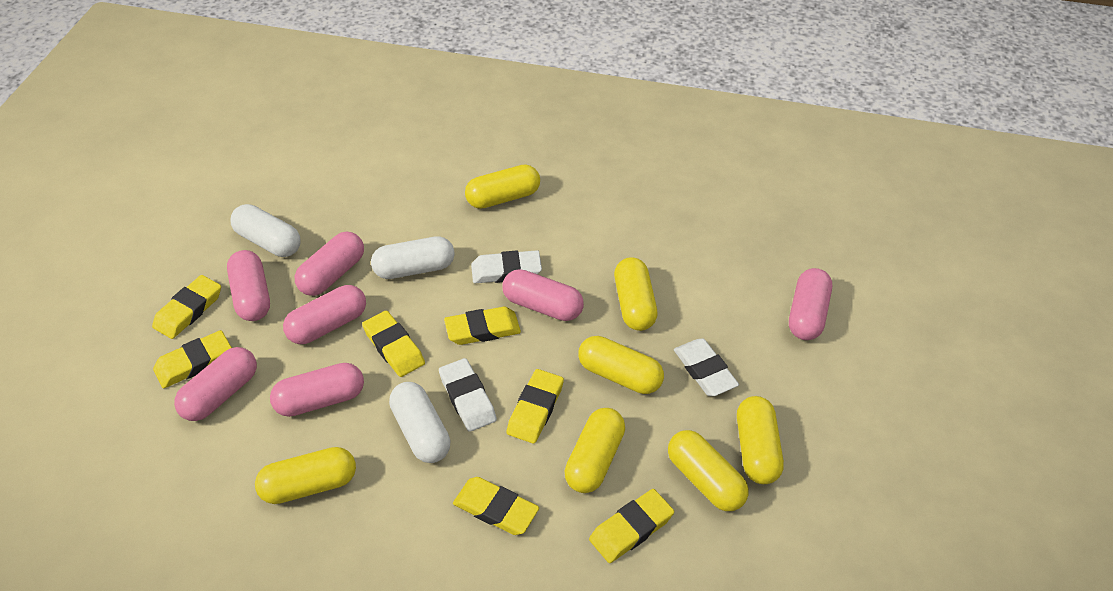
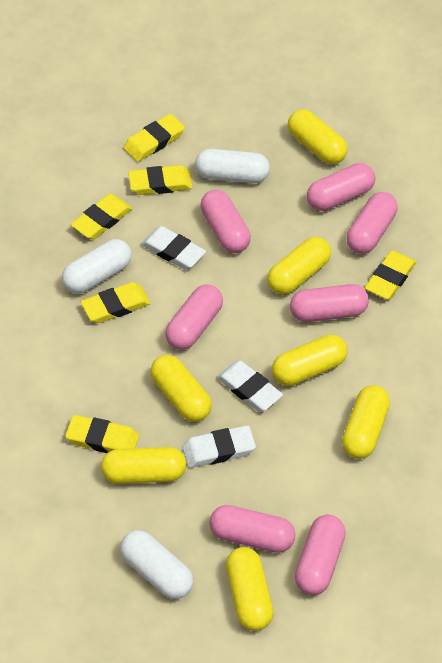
yellow eraser: 7 -> 6

